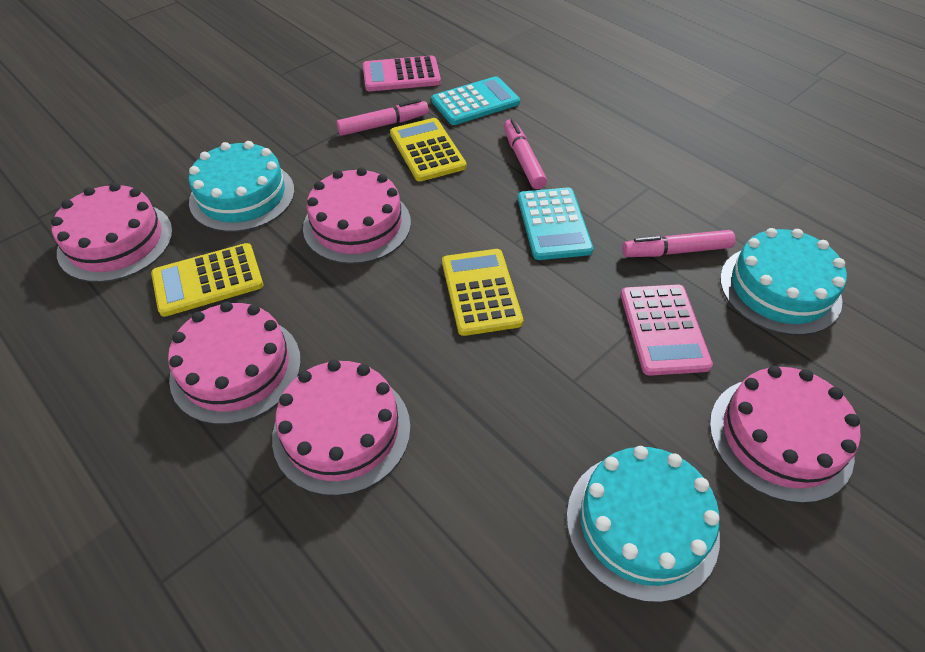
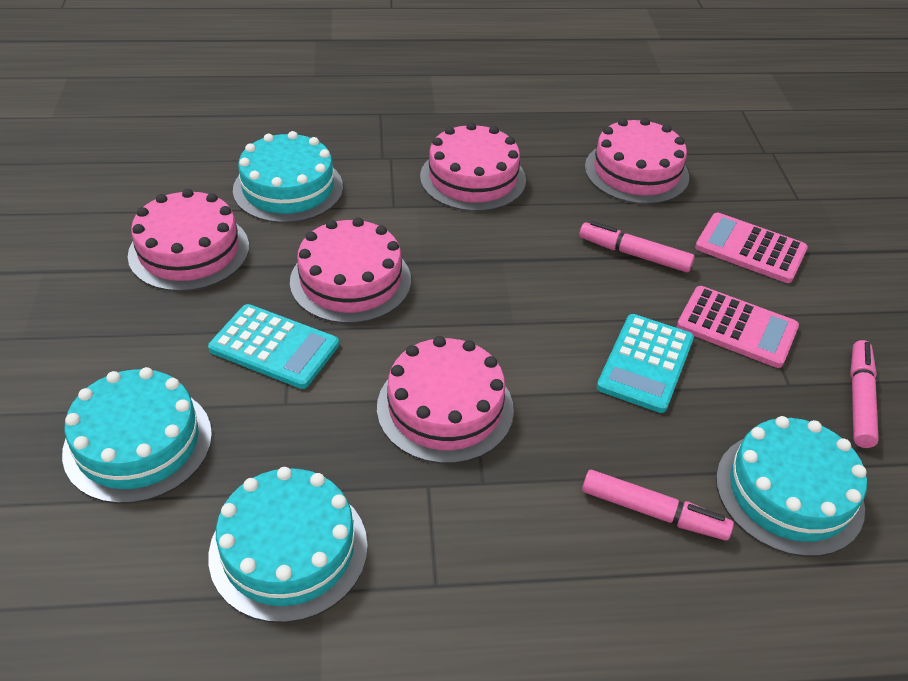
turquoise cake: 3 -> 4
yellow calculator: 3 -> 0

